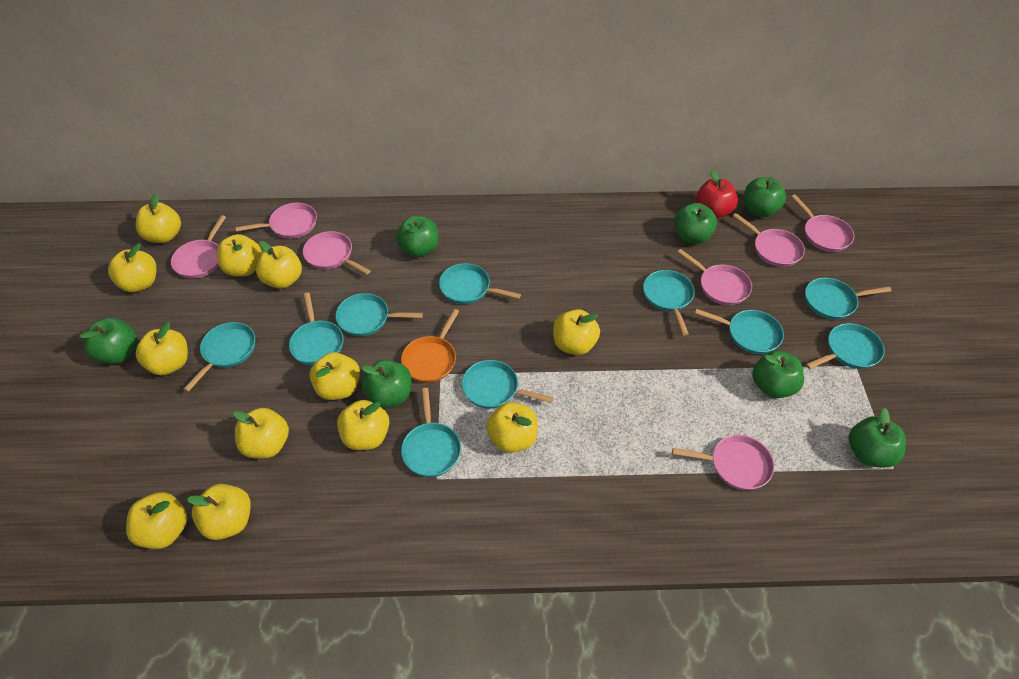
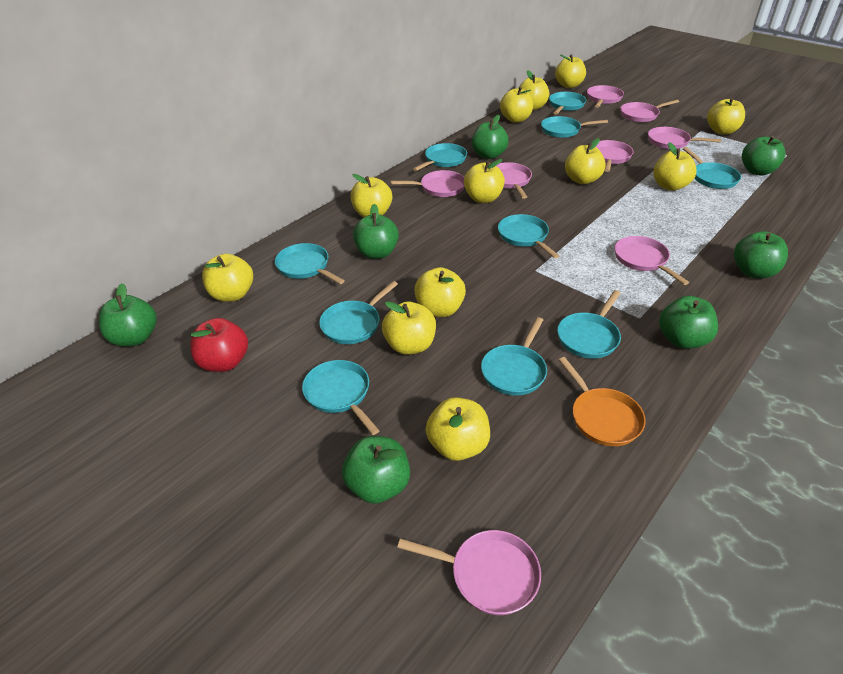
pink pan: 7 -> 8

